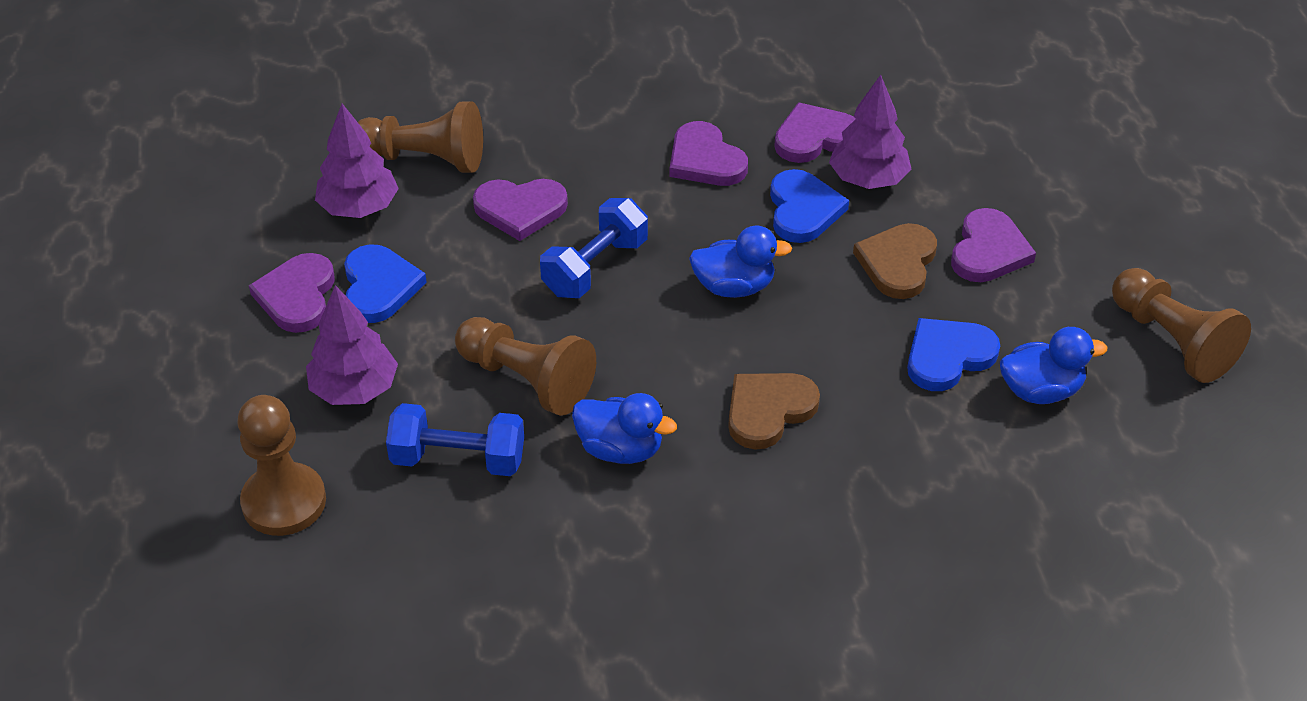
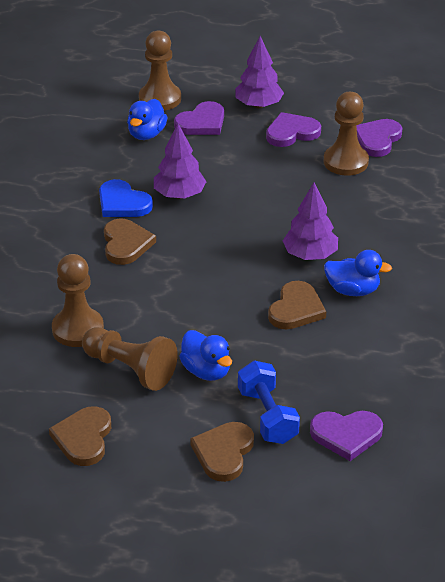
blue dumbbell: 2 -> 1
blue heart: 3 -> 1
brown heart: 2 -> 4
purple heart: 5 -> 4

